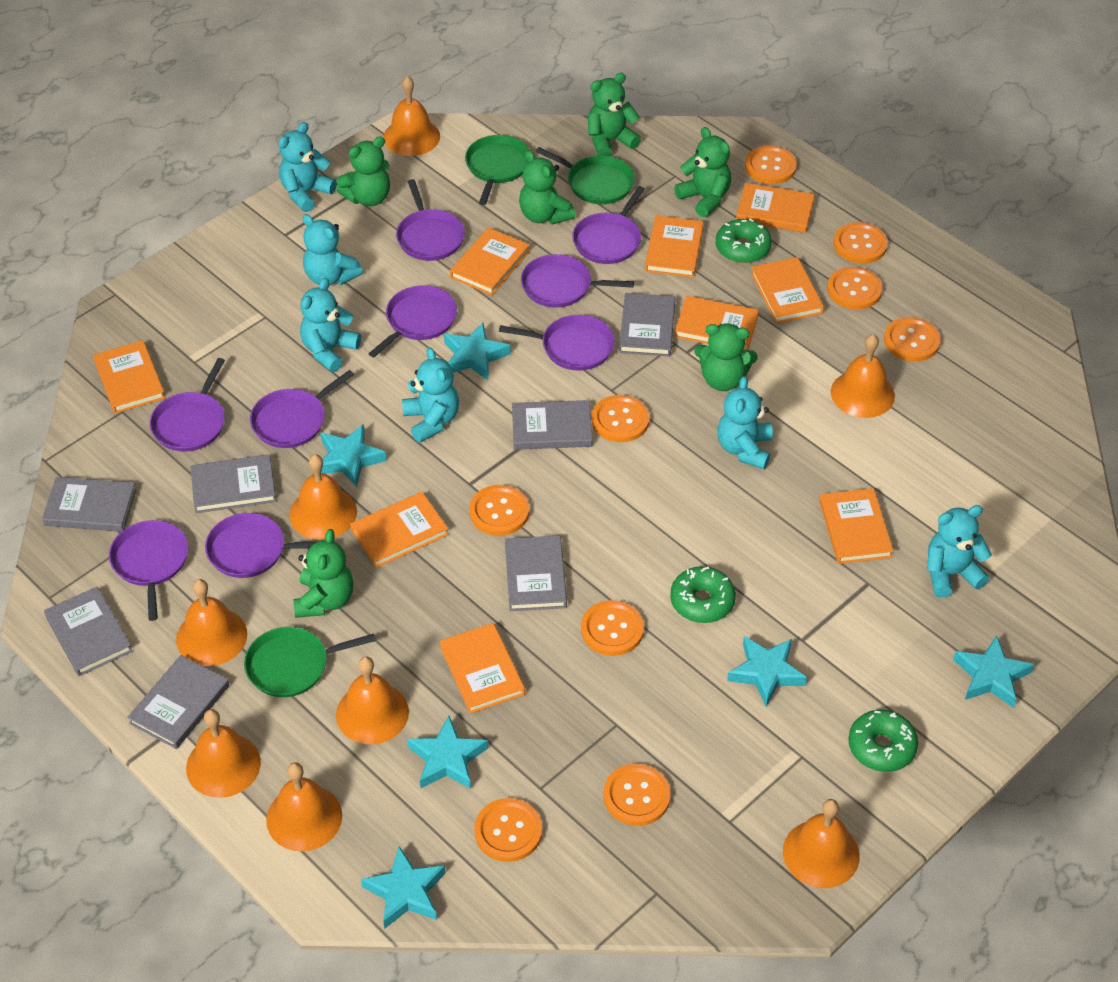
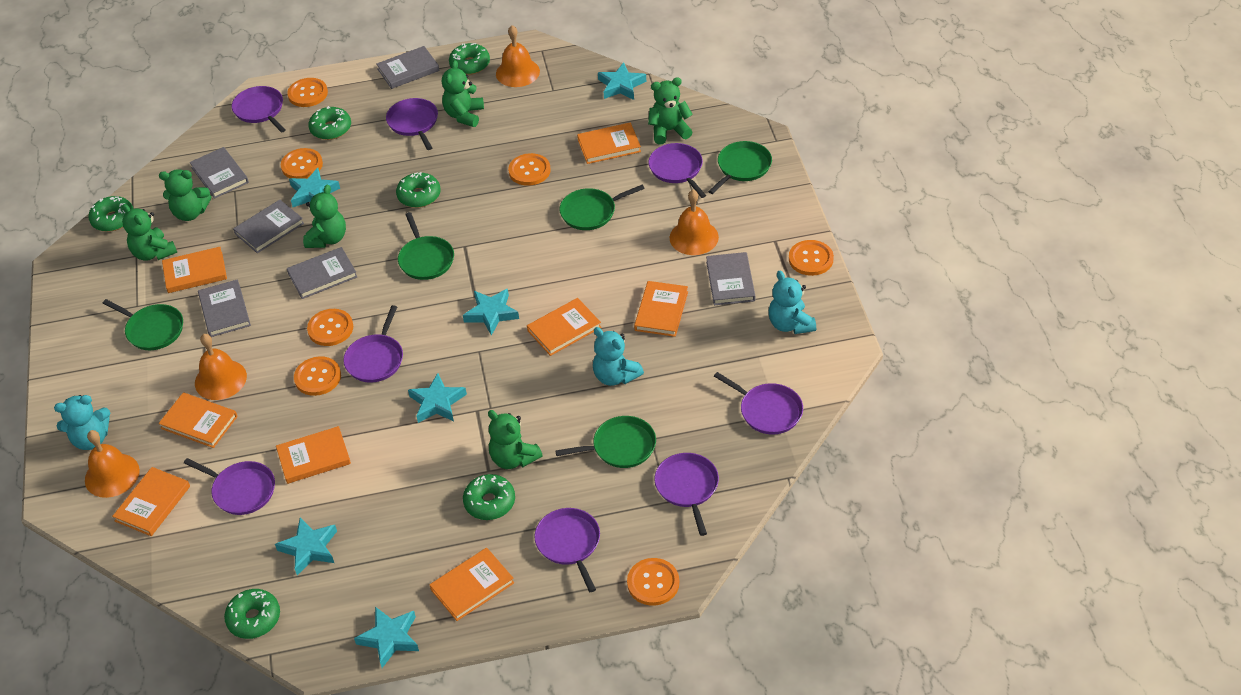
green donut: 3 -> 6
green pan: 3 -> 5
grey book: 7 -> 6
orange bell: 8 -> 4
orange book: 9 -> 8
orange button: 9 -> 7
purple pan: 9 -> 8
turquoise teddy bear: 6 -> 3

